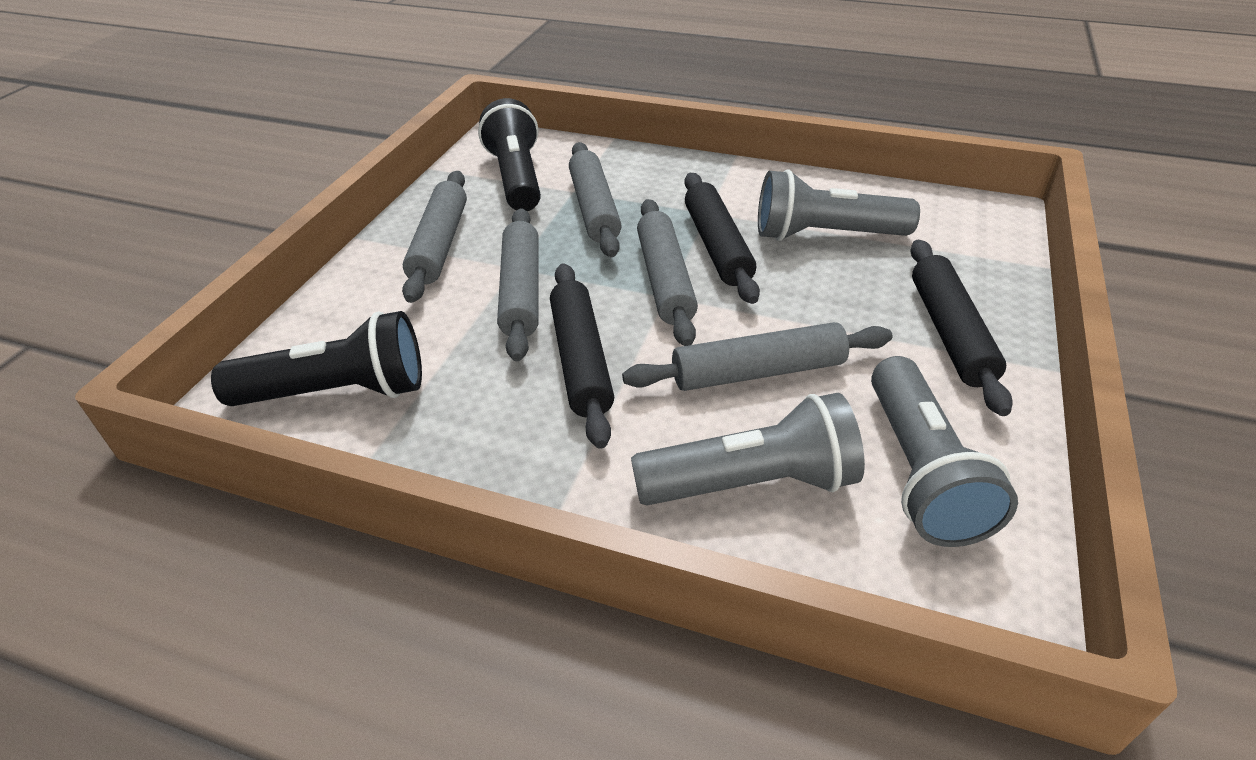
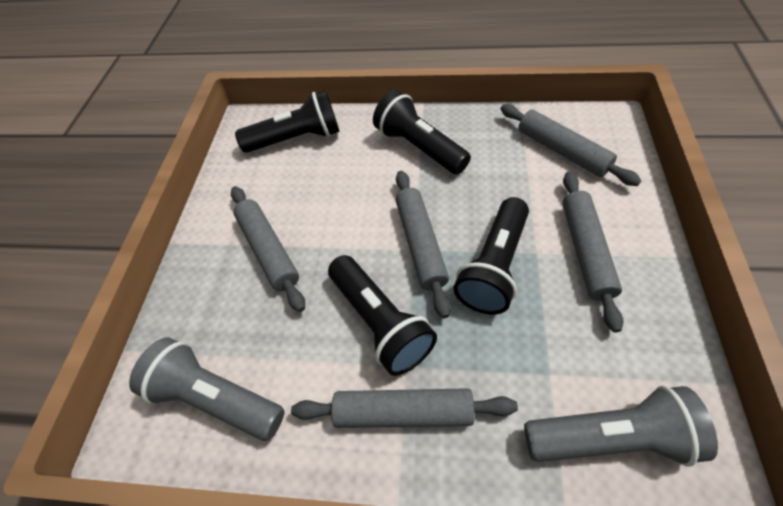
black flashlight: 2 -> 4
black rolling pin: 3 -> 0
grey flashlight: 3 -> 2

